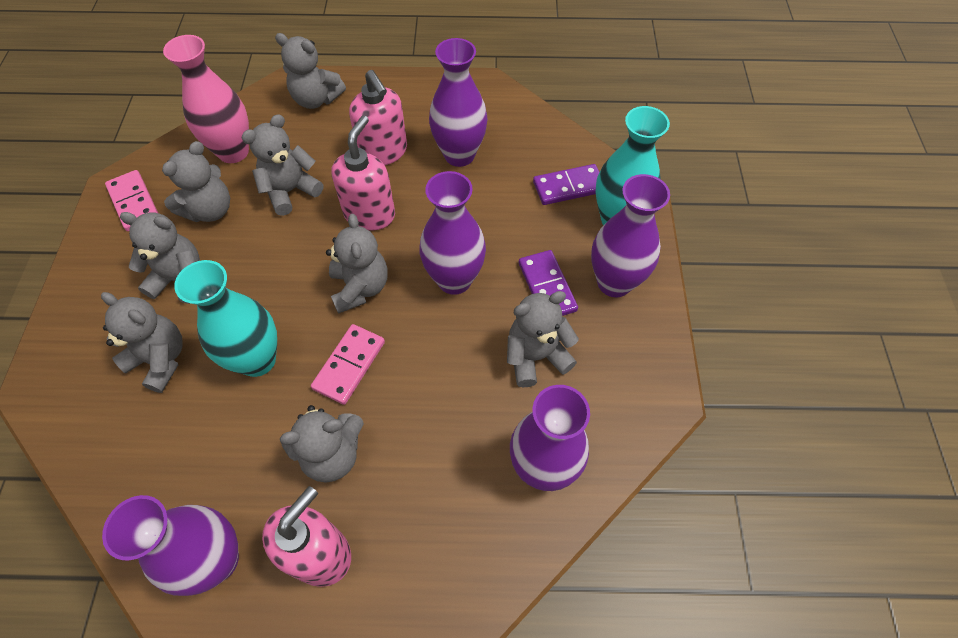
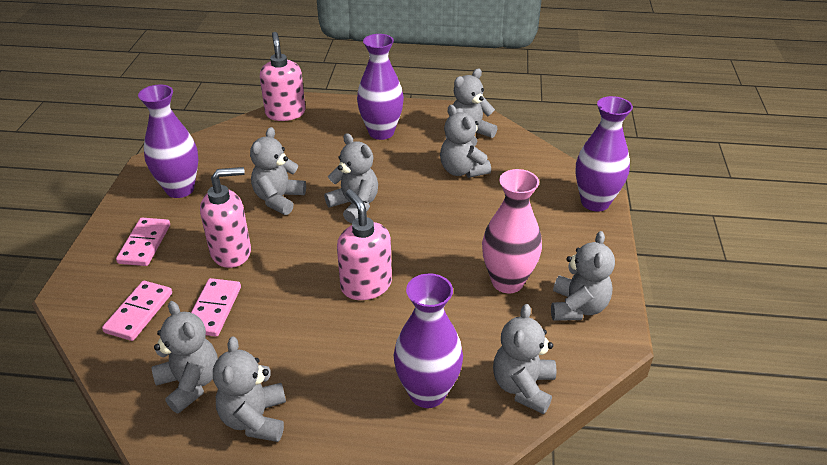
pink domino: 2 -> 3
purple domino: 2 -> 0
purple vase: 5 -> 4
turquoise vase: 2 -> 0

